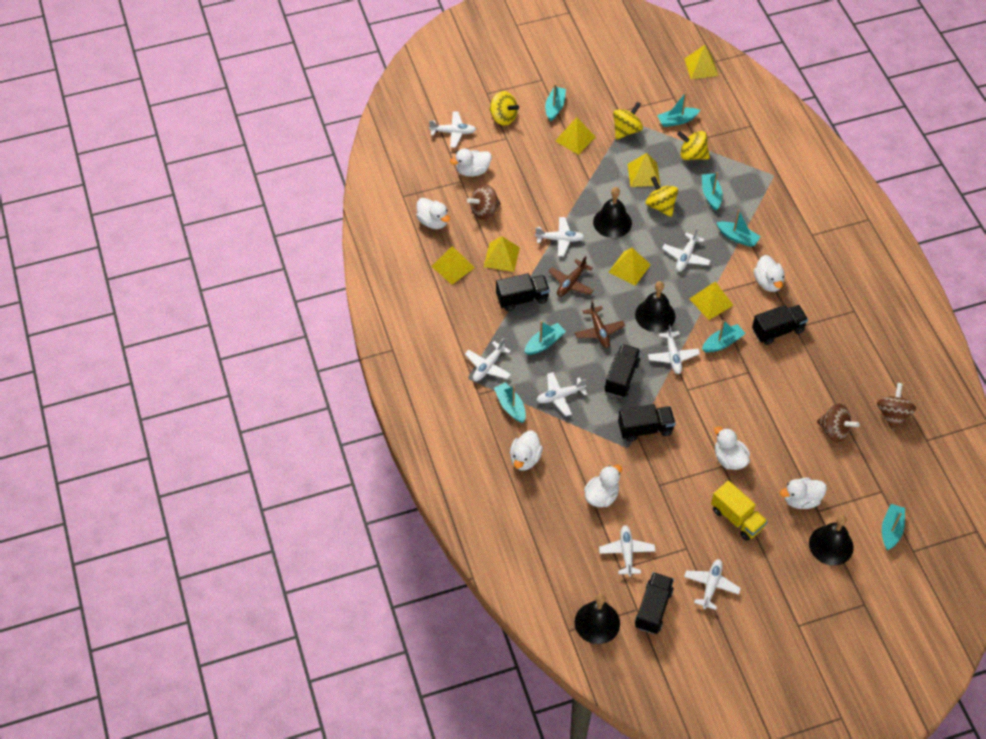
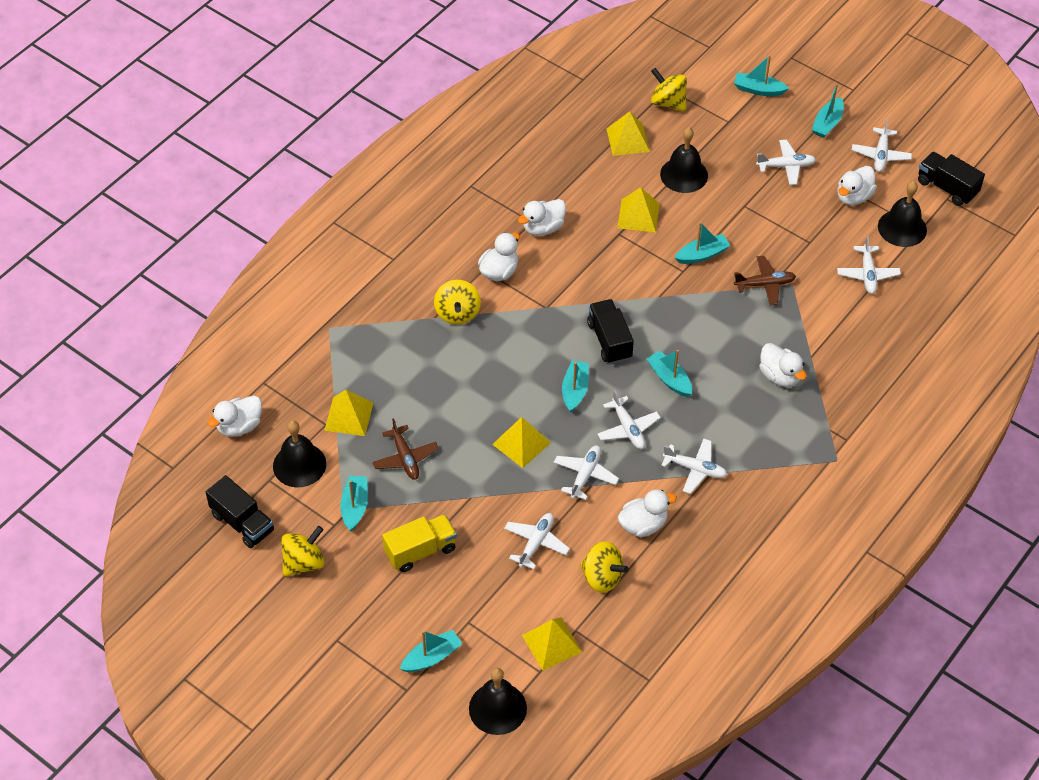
black truck: 5 -> 3
brown spinning top: 3 -> 0
turquoise boat: 8 -> 7
white duck: 7 -> 6
white plane: 8 -> 7
yellow pyramid: 7 -> 5

